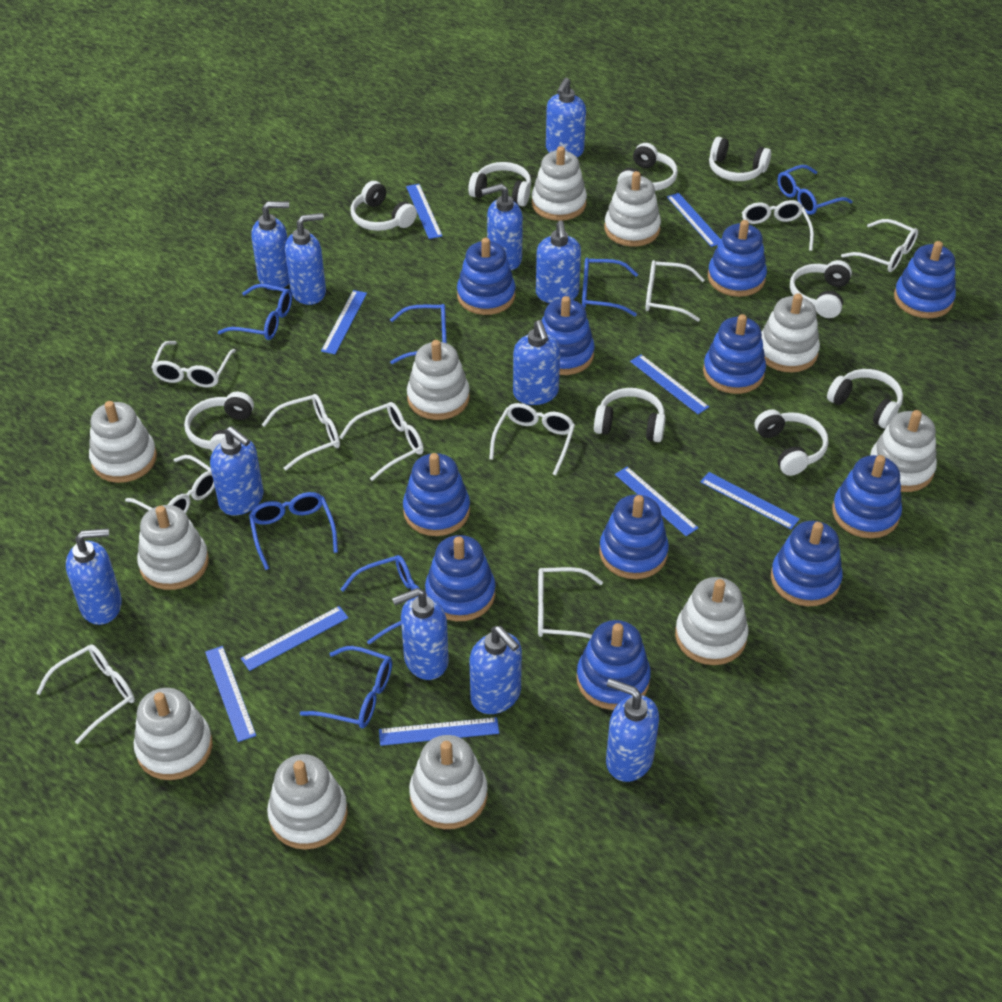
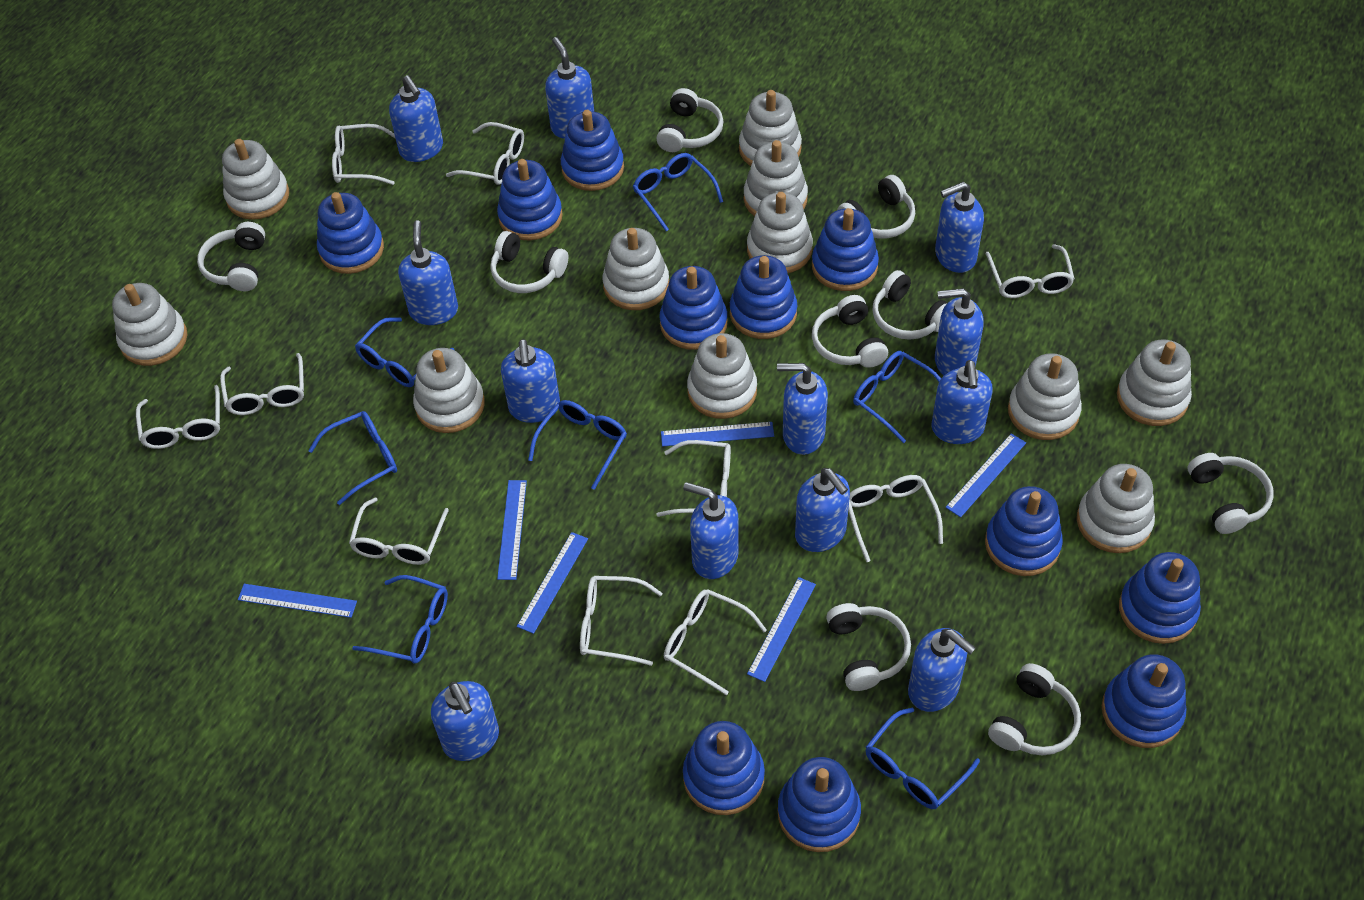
blue ruler: 9 -> 6
blue soap dispenser: 11 -> 12

